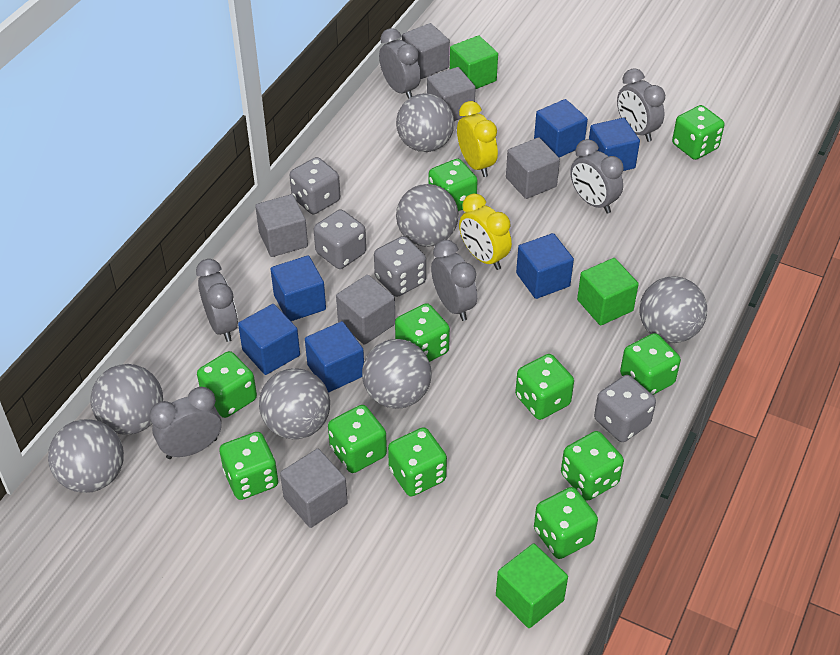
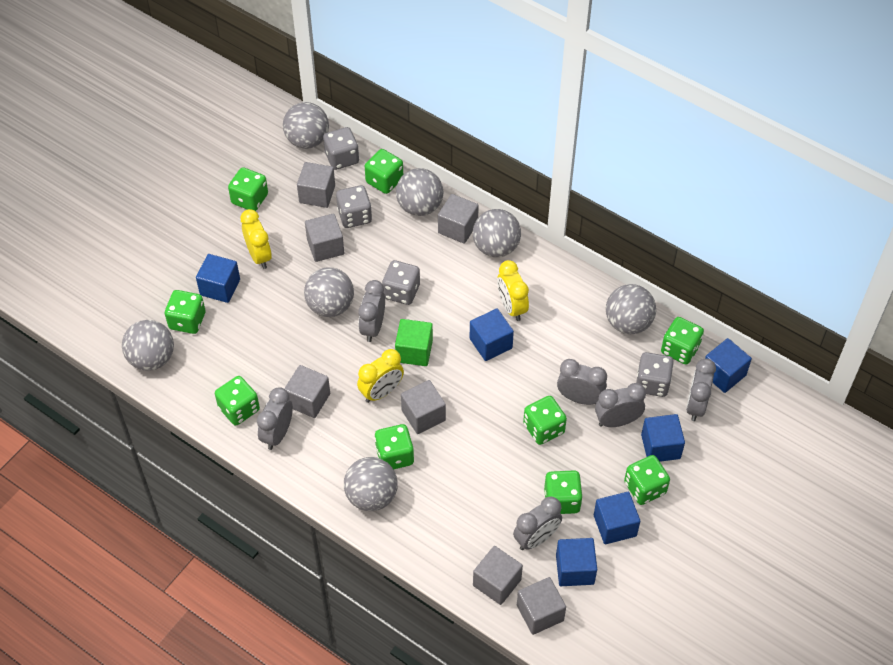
green cube: 3 -> 1
green dice: 11 -> 9
grey cube: 6 -> 7
yellow clock: 2 -> 3

